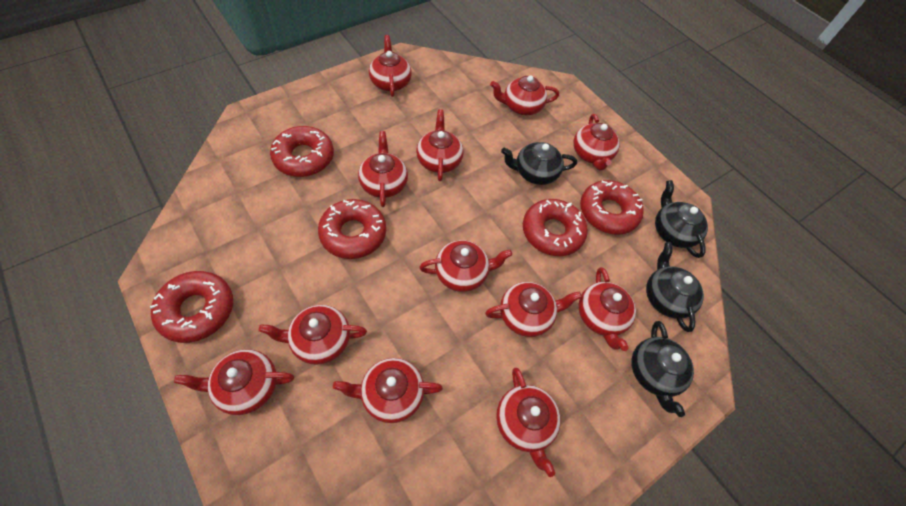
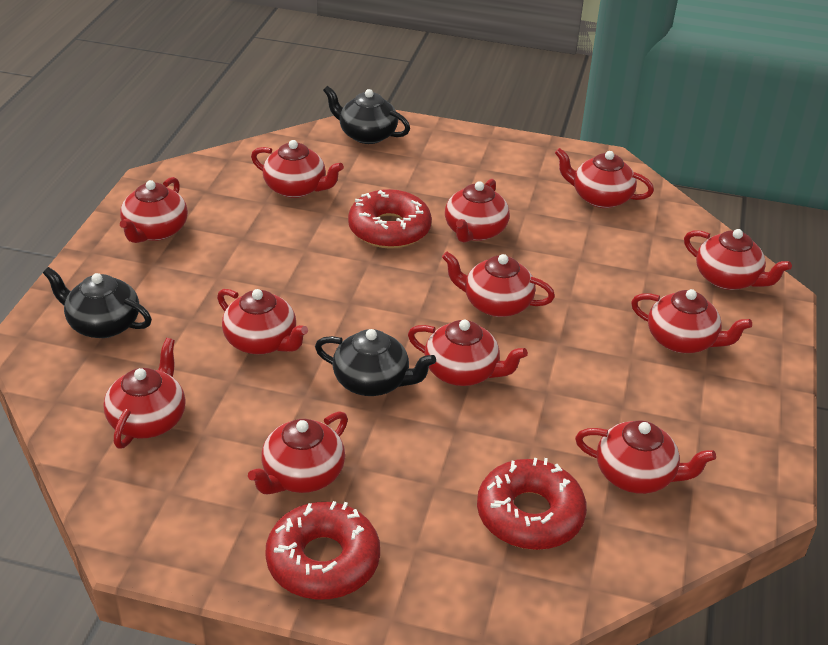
black teapot: 4 -> 3
red donut: 5 -> 3

